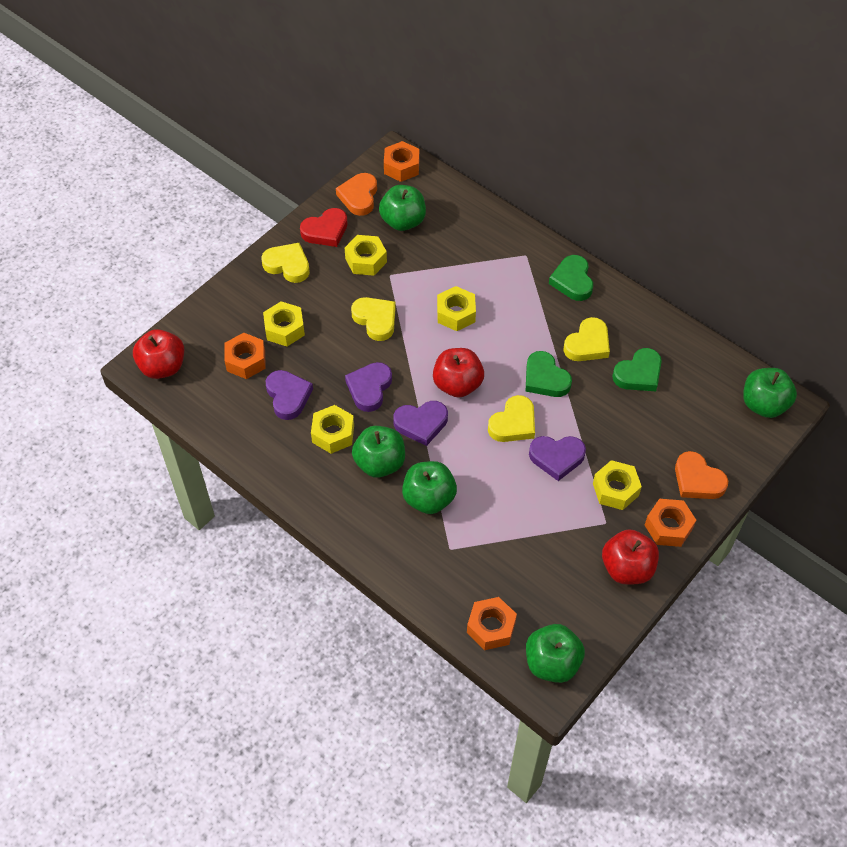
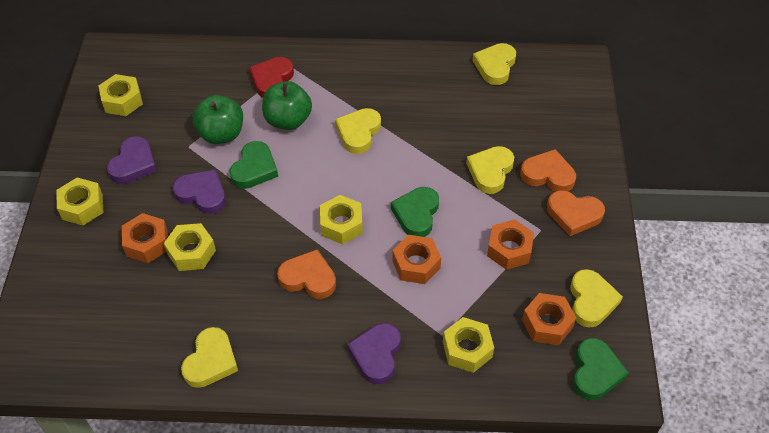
green apple: 5 -> 2
orange heart: 2 -> 3
purple heart: 4 -> 3
red apple: 3 -> 0
yellow heart: 4 -> 5

